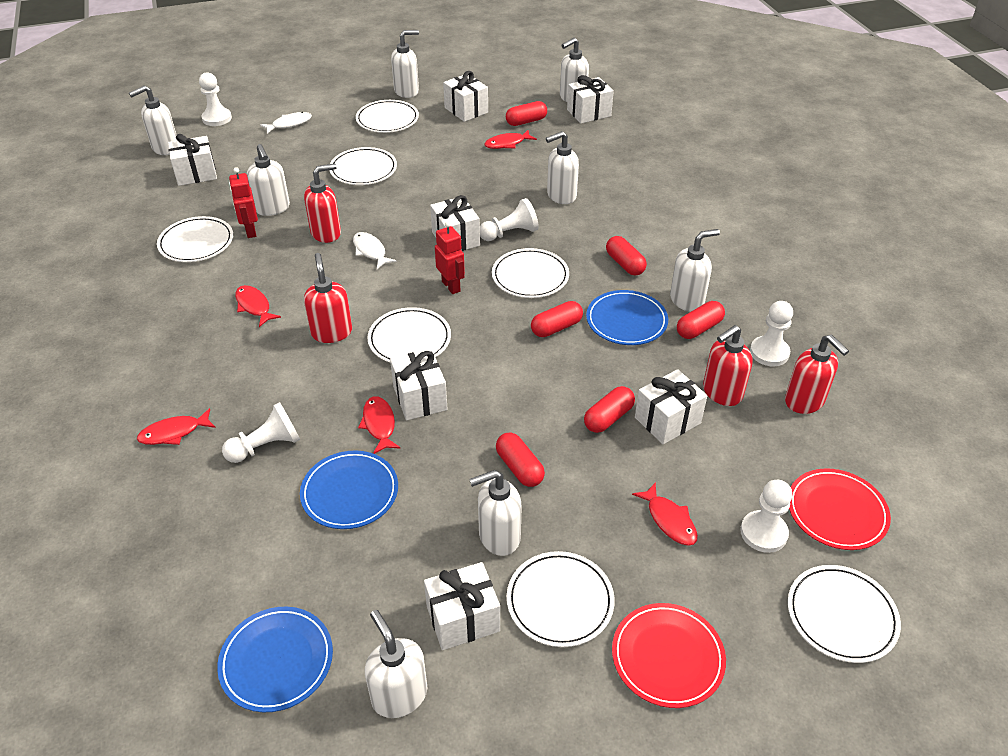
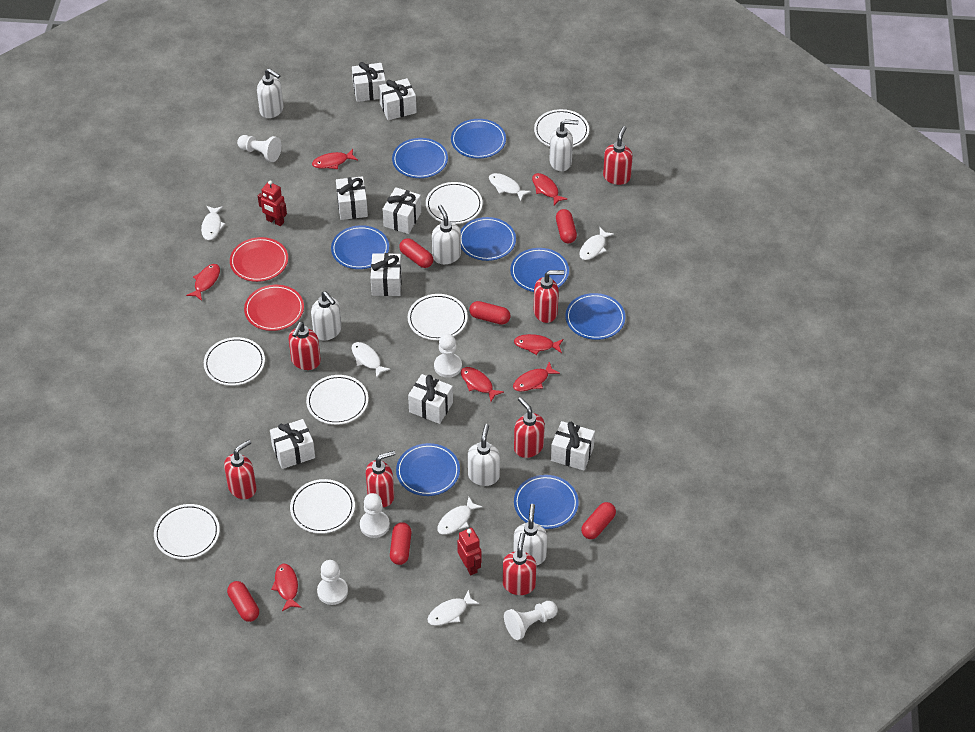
blue plate: 3 -> 8
red fish: 5 -> 7
red soap dispenser: 4 -> 7
white fish: 2 -> 6
white gift: 7 -> 8
white soap dispenser: 8 -> 6

